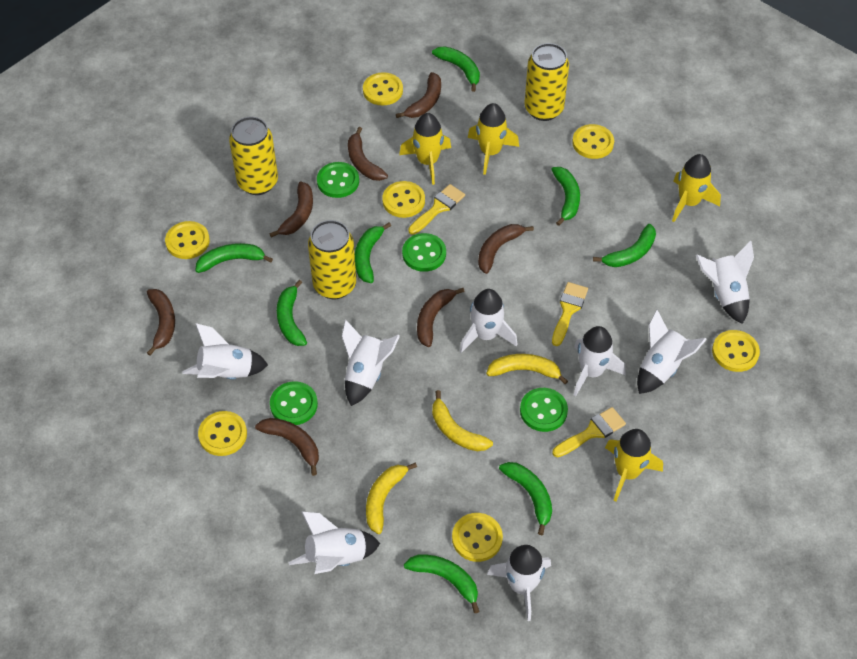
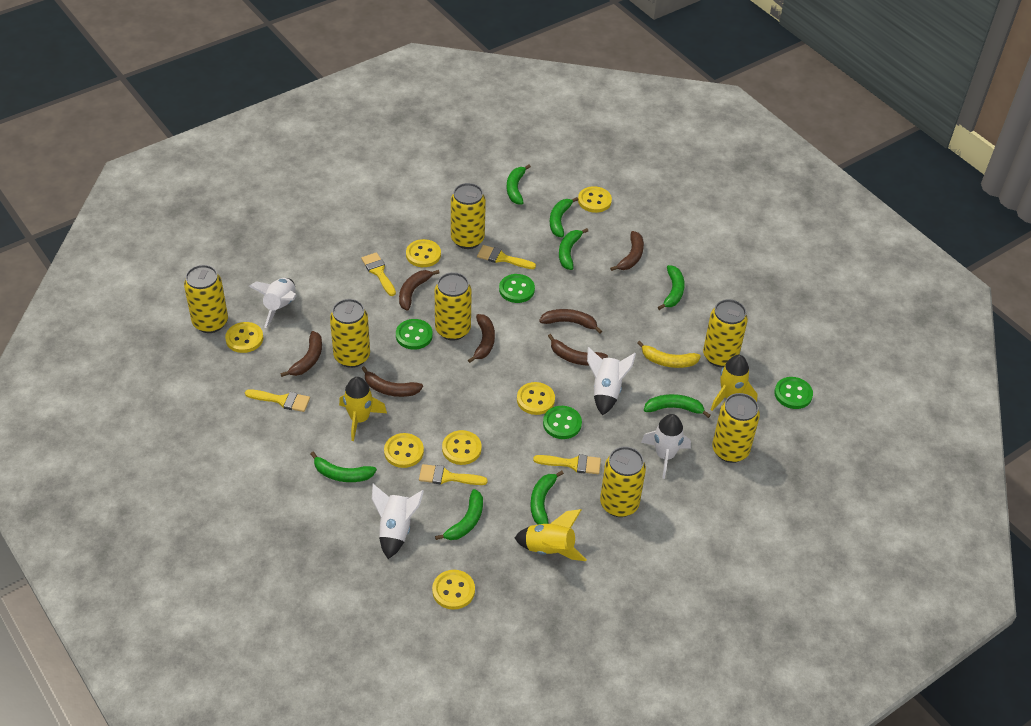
white rocket: 8 -> 4
yellow banana: 3 -> 1
yellow brush: 3 -> 5
yellow can: 3 -> 7
yellow rocket: 4 -> 3

